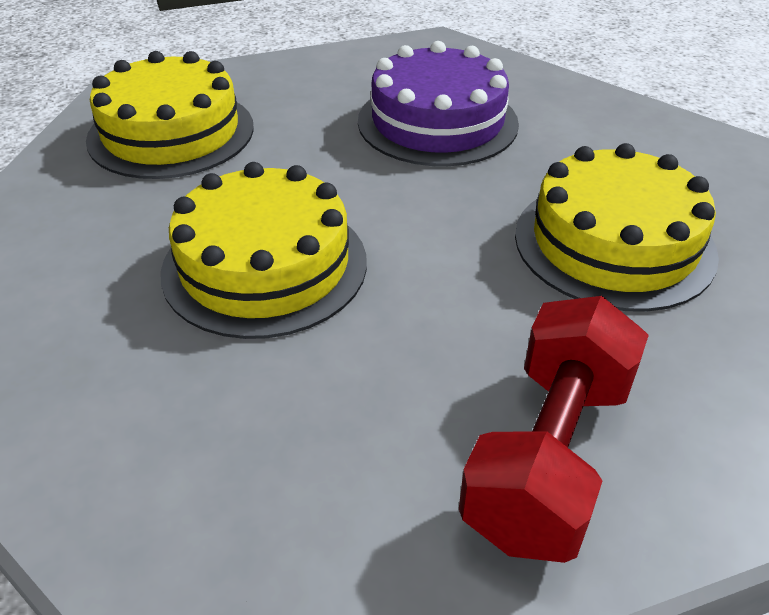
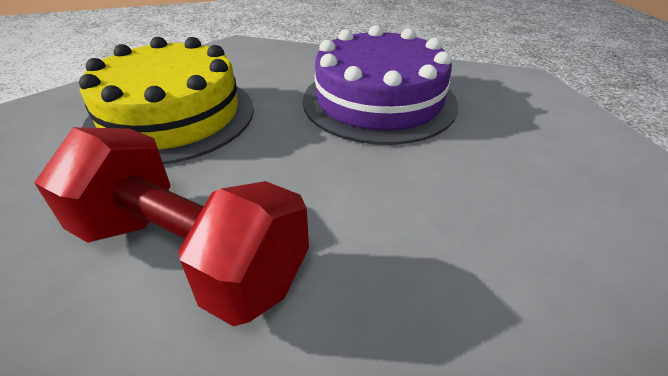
yellow cake: 3 -> 1

